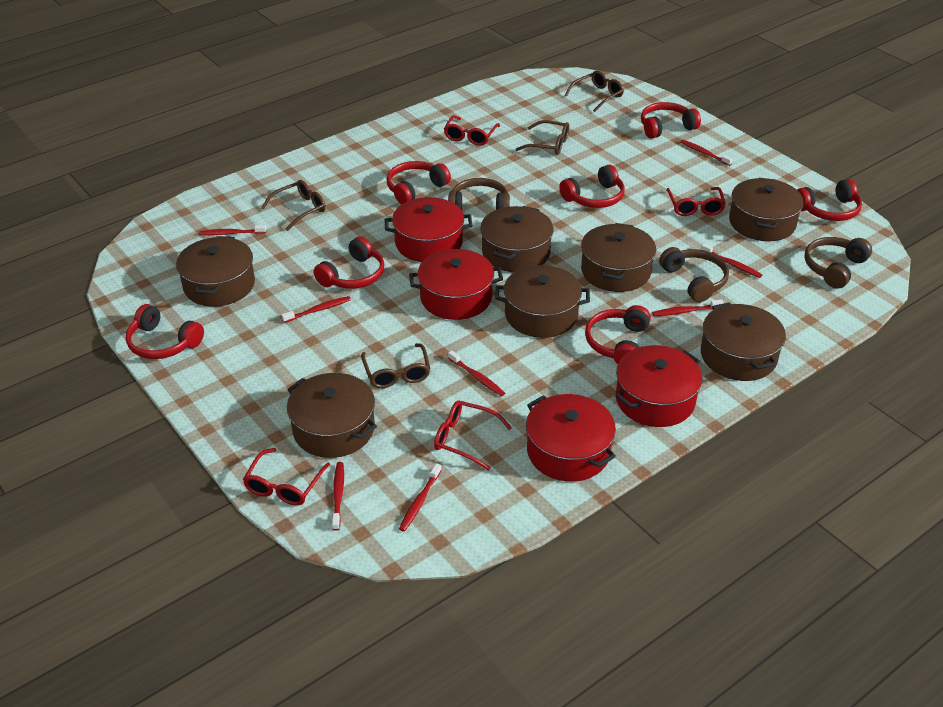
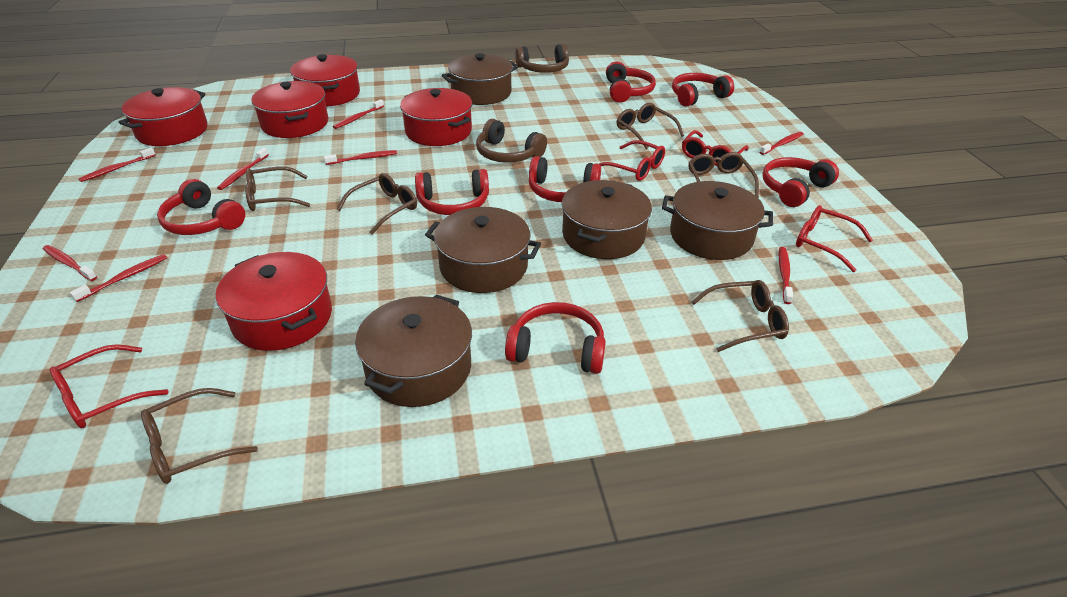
brown glasses: 4 -> 6
brown headphones: 3 -> 2
brown pot: 7 -> 5
red pot: 4 -> 5

